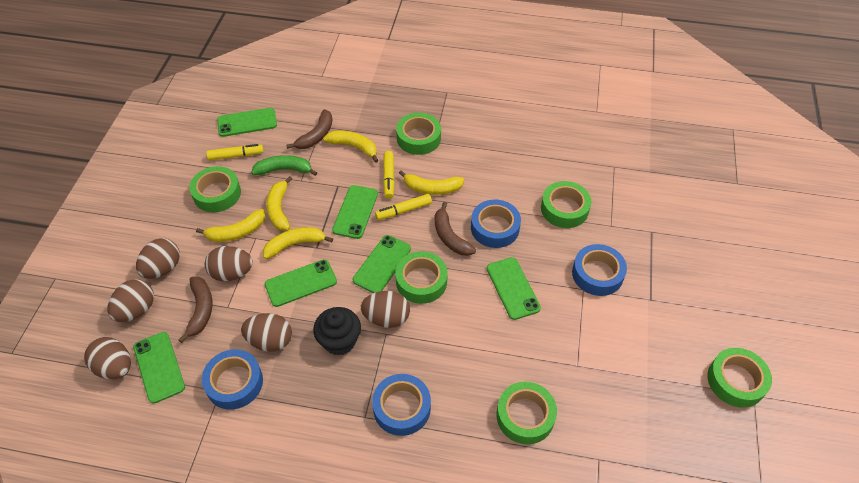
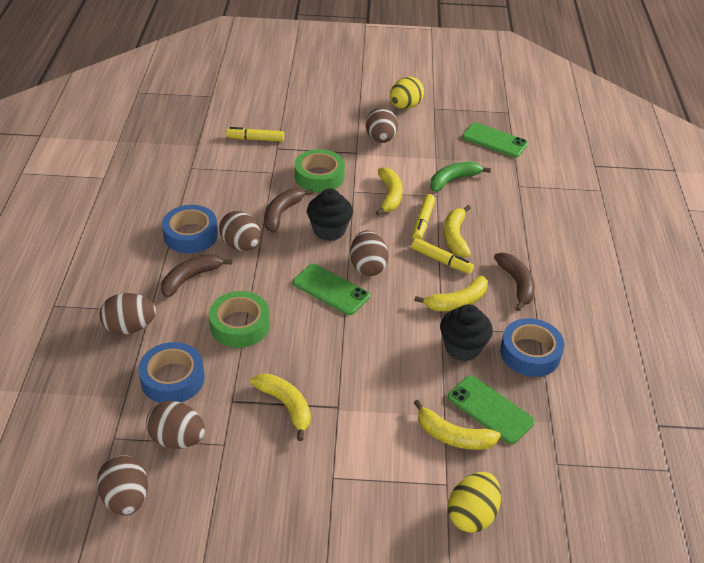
black cupcake: 1 -> 2
blue tape: 4 -> 3
green phone: 6 -> 3
green tape: 6 -> 2
yellow egg: 0 -> 2

